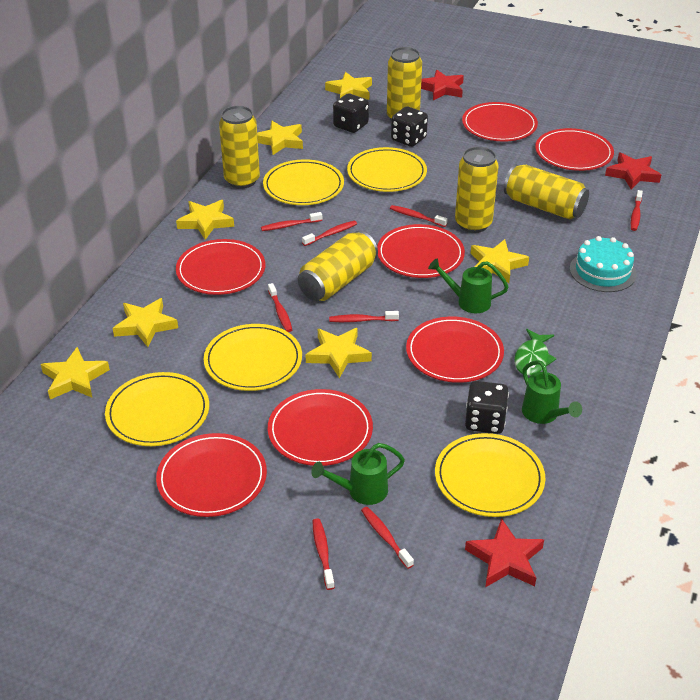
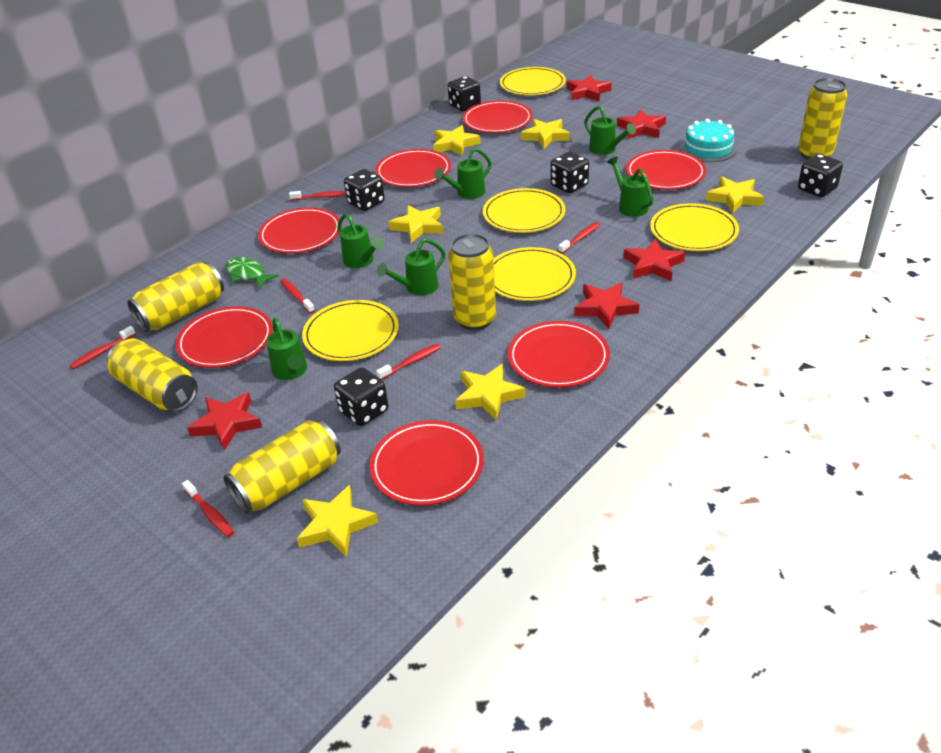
black dice: 3 -> 5
green watering can: 3 -> 6
red star: 3 -> 5
red toothbrush: 8 -> 6
yellow star: 7 -> 6

